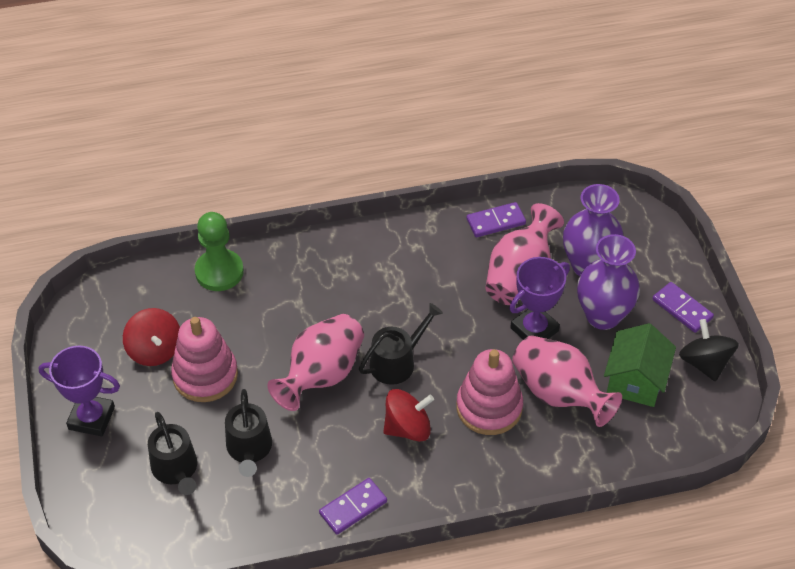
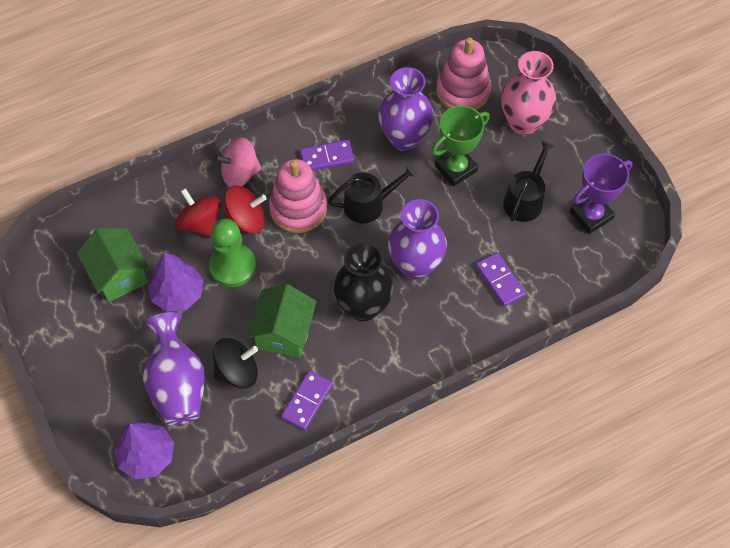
black vase: 0 -> 1
black watering can: 3 -> 2
green house: 1 -> 2
green trophy: 0 -> 1
pink spinning top: 0 -> 1
pink vase: 3 -> 1
purple tree: 0 -> 2
purple trophy: 2 -> 1
purple vase: 2 -> 3

